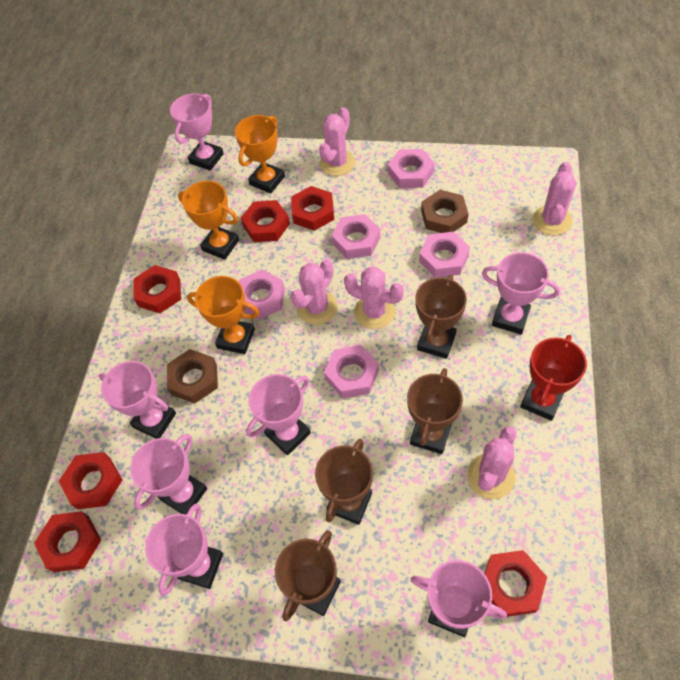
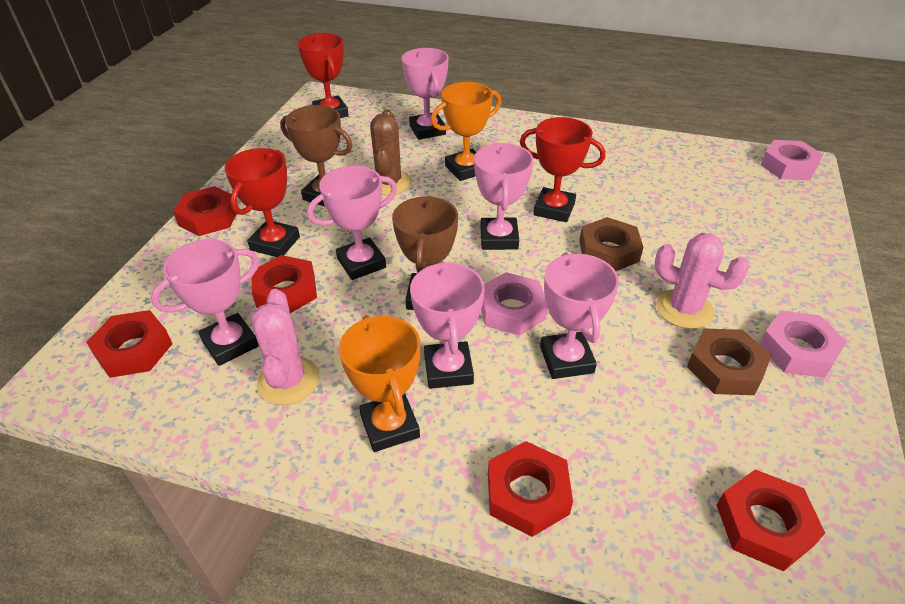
brown cactus: 0 -> 1
brown trophy: 4 -> 2
orange trophy: 3 -> 2
pink cactus: 5 -> 2
pink nut: 5 -> 3
pink trophy: 7 -> 6
red nut: 6 -> 5
red trophy: 1 -> 3

